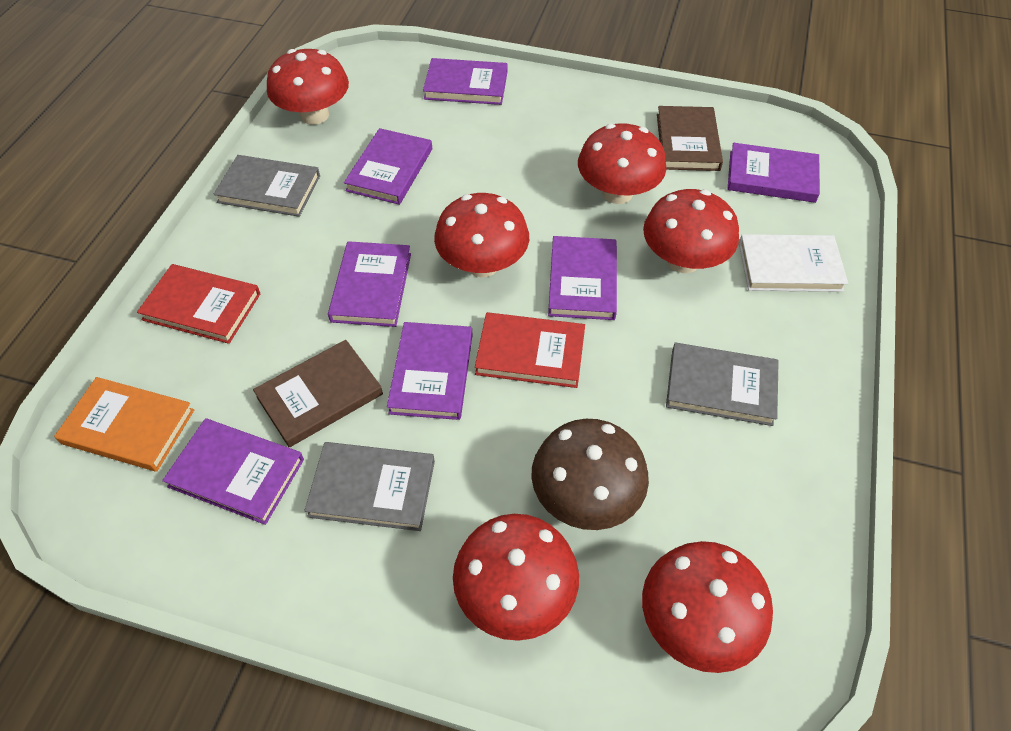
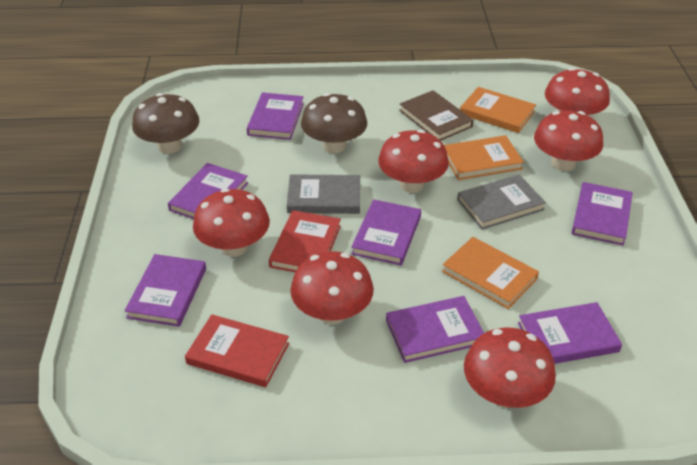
brown book: 2 -> 1
brown mushroom: 1 -> 2
grey book: 3 -> 2
orange book: 1 -> 3
white book: 1 -> 0

